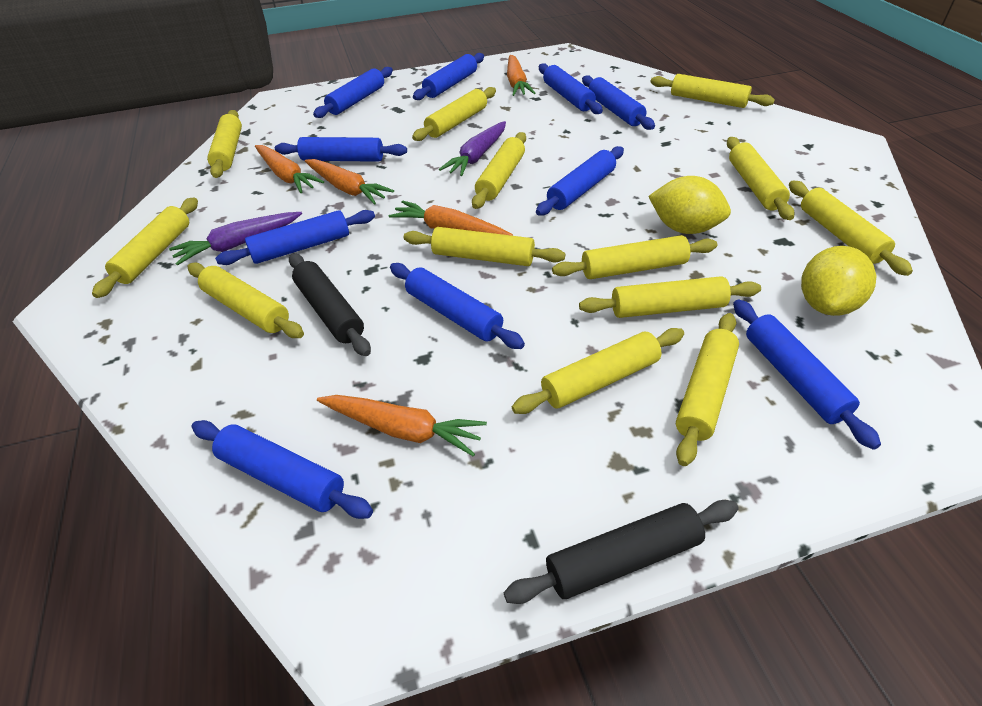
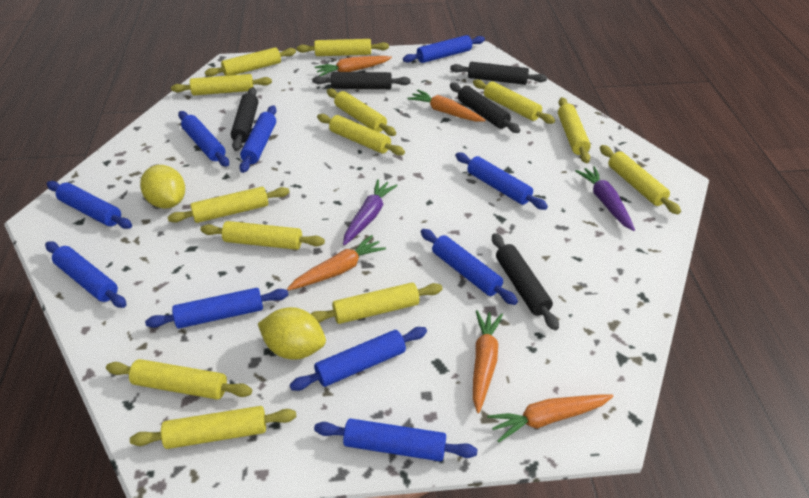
black rolling pin: 2 -> 5

